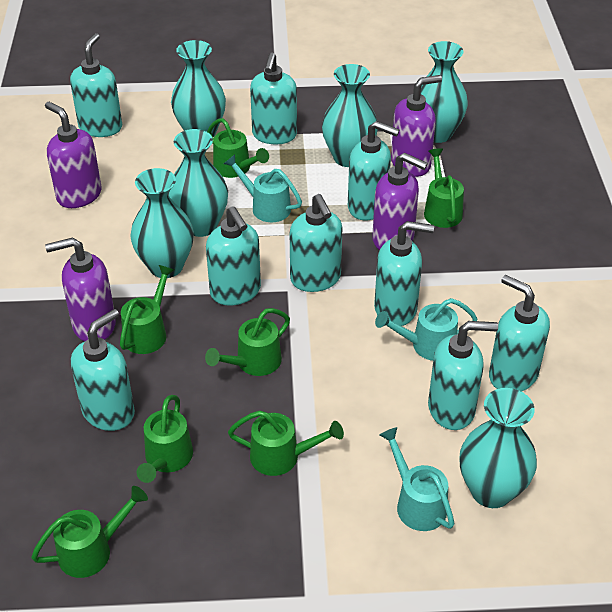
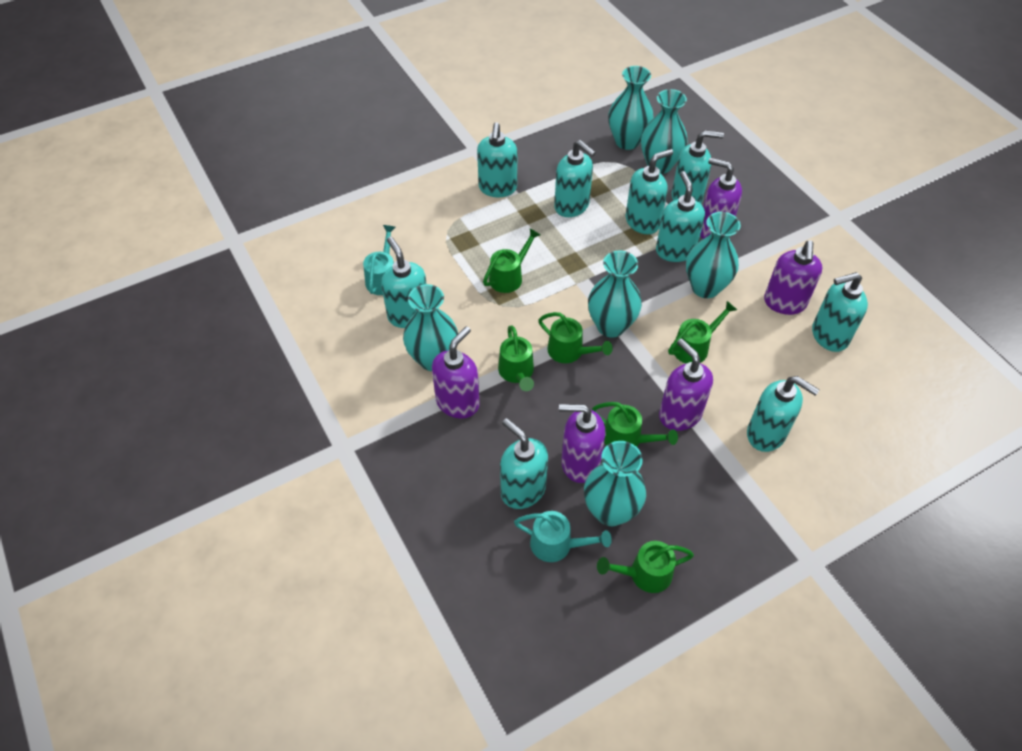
green watering can: 7 -> 6
purple soap dispenser: 4 -> 5
turquoise watering can: 3 -> 2

